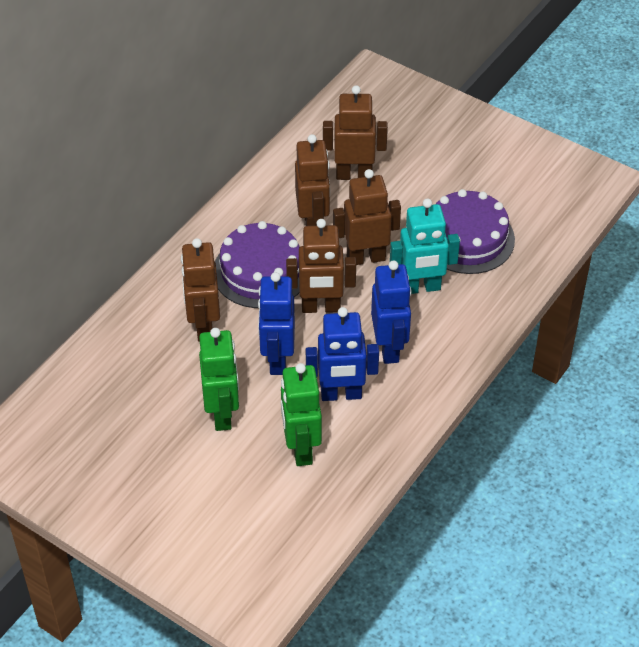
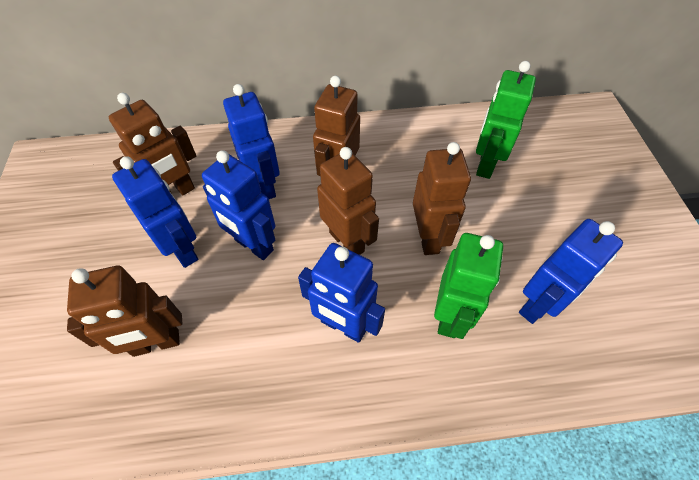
blue robot: 3 -> 5
purple cake: 2 -> 0
turquoise robot: 1 -> 0

